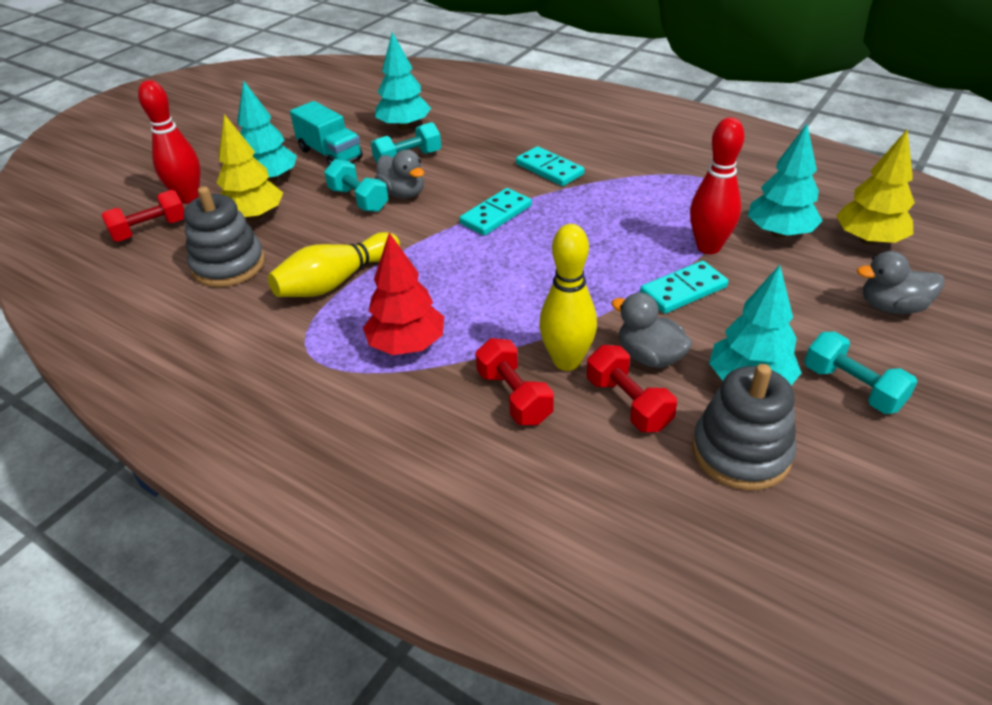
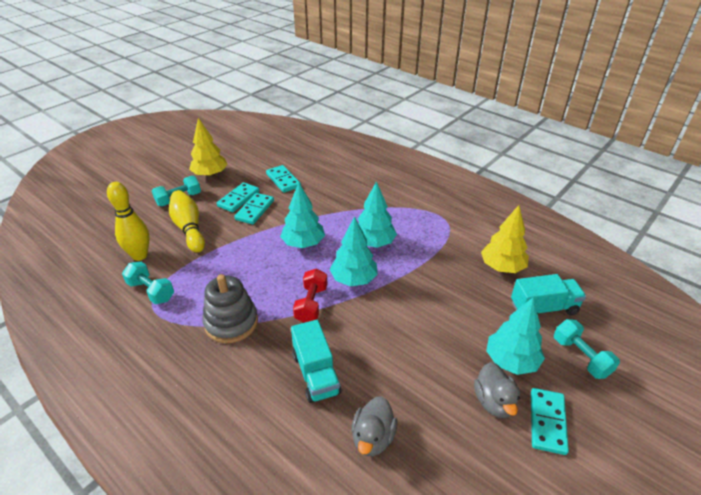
grey duck: 3 -> 2
grey stacking toy: 2 -> 1
red bowling pin: 2 -> 0
red dumbbell: 3 -> 1
red tree: 1 -> 0
turquoise domino: 3 -> 4
turquoise truck: 1 -> 2

